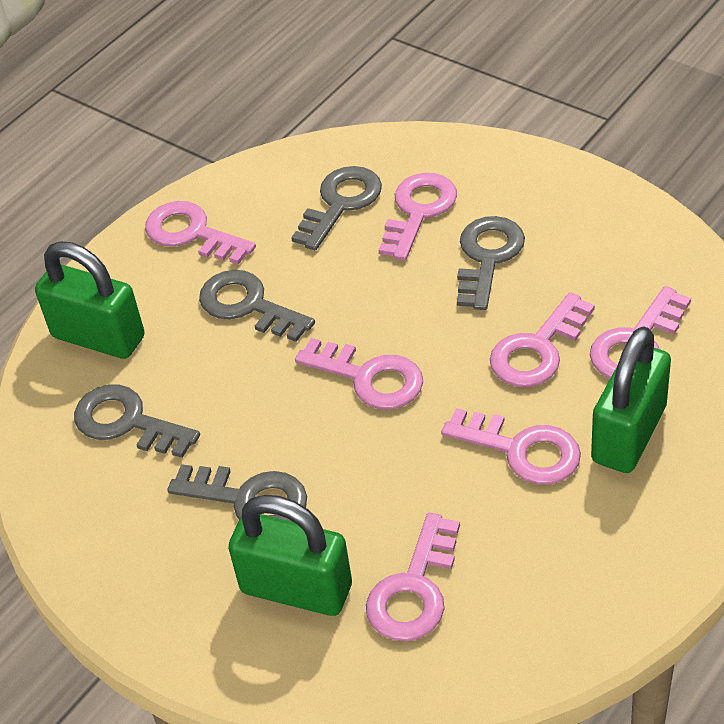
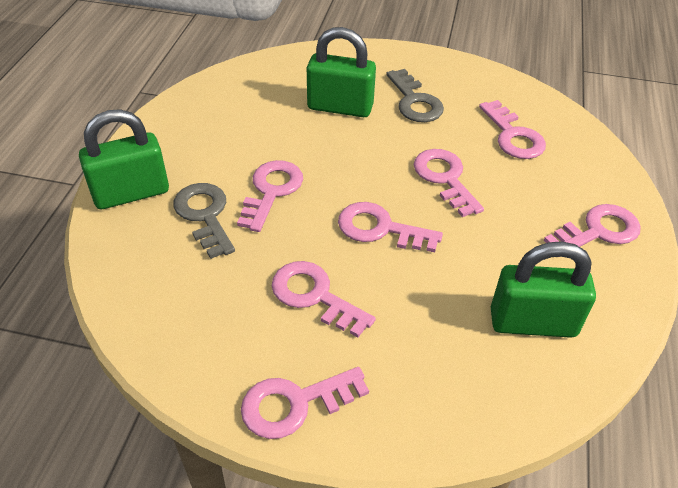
grey key: 5 -> 2

